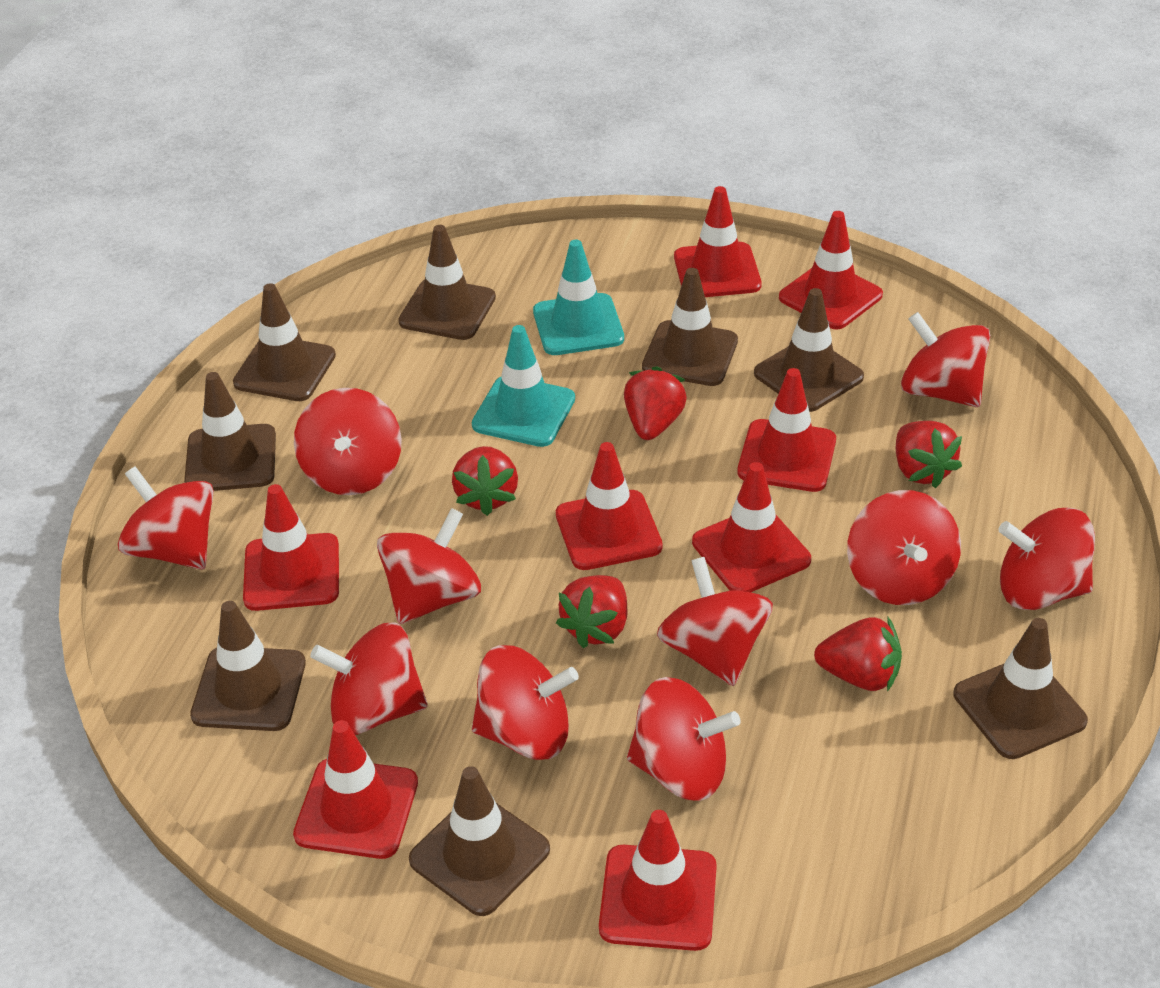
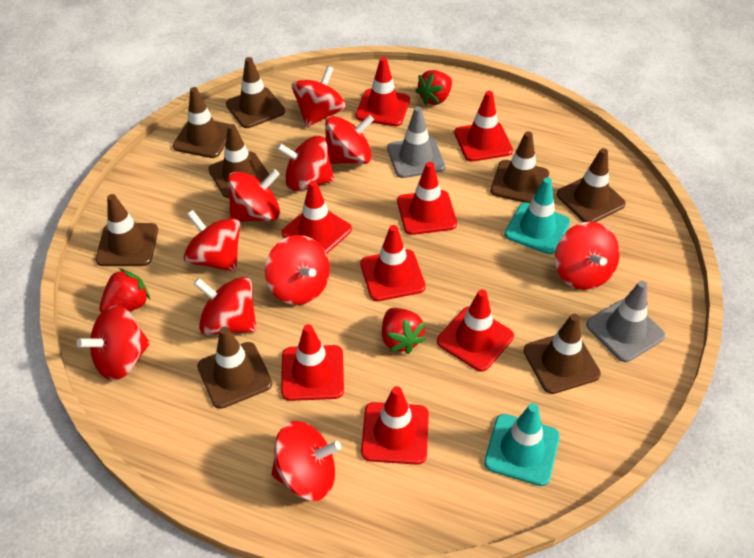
grey traffic cone: 0 -> 2
red strawberry: 5 -> 3

